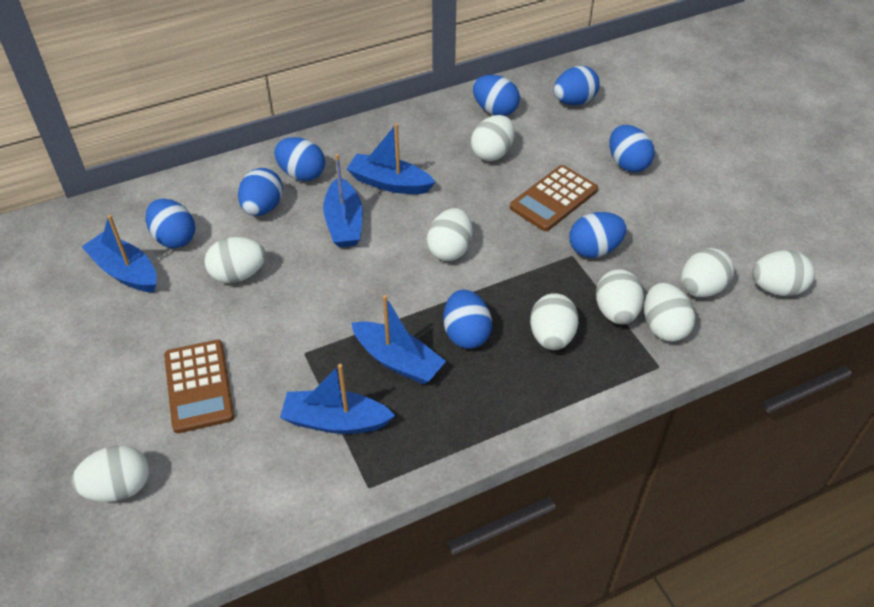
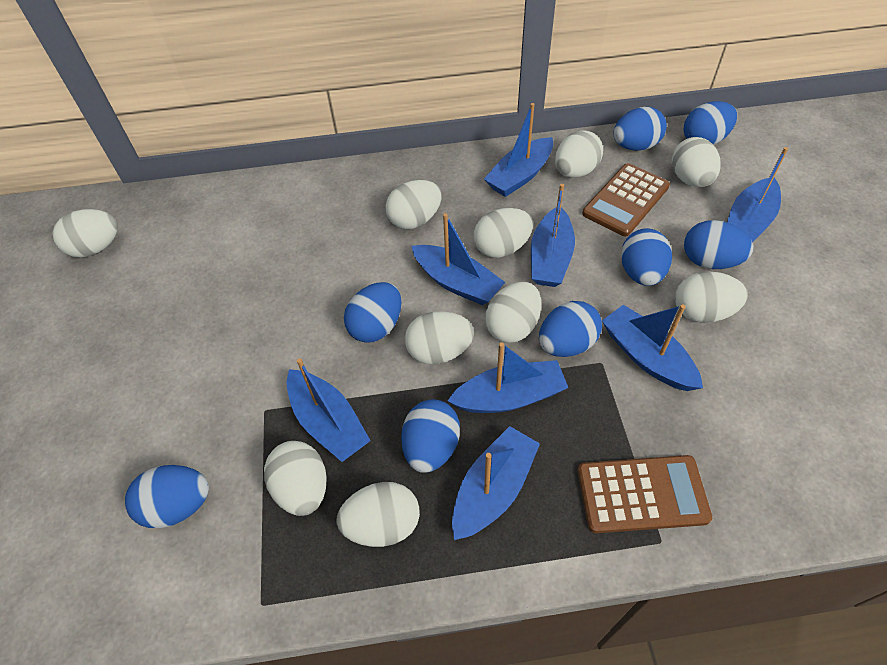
blue boat: 5 -> 8
white egg: 9 -> 10

